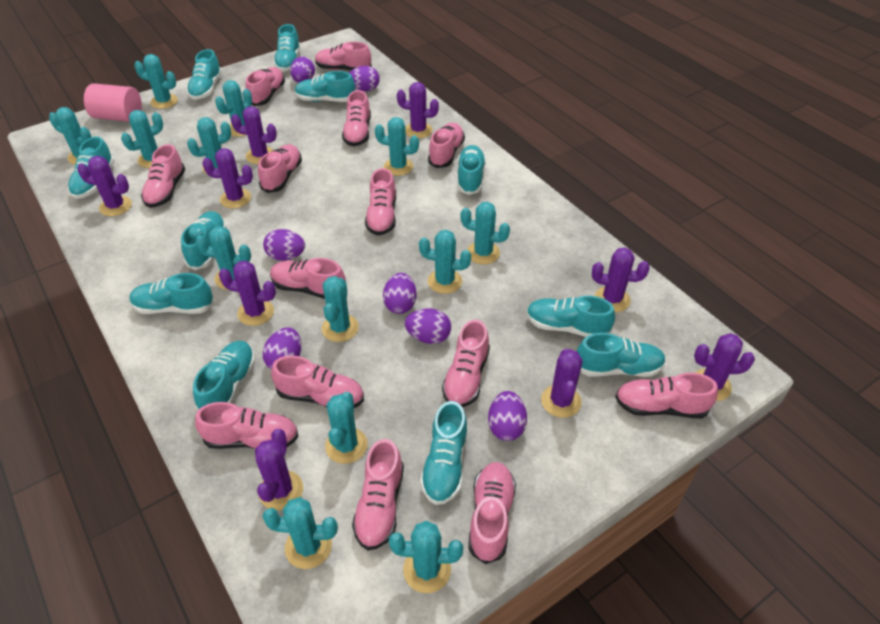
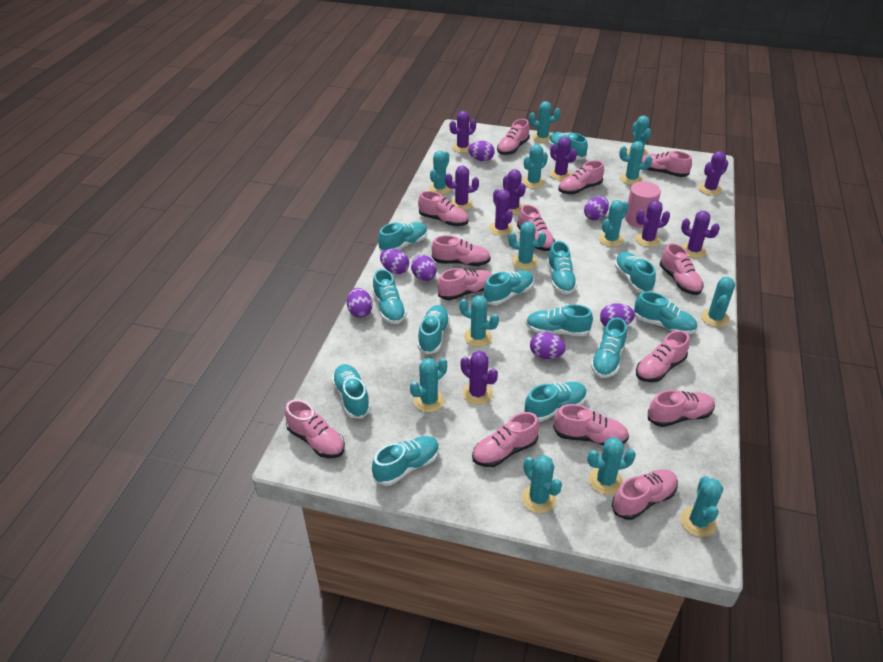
turquoise shoe: 11 -> 13

